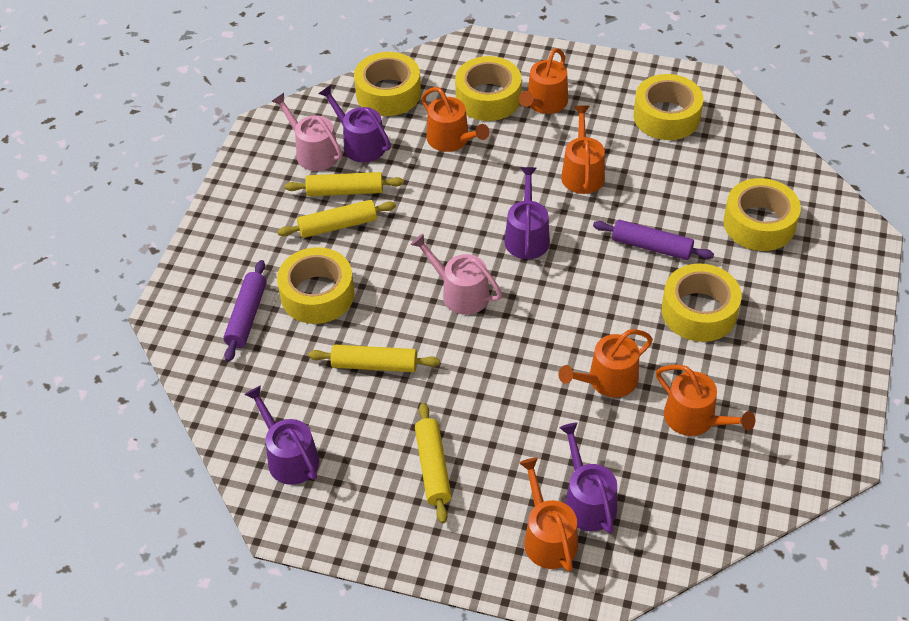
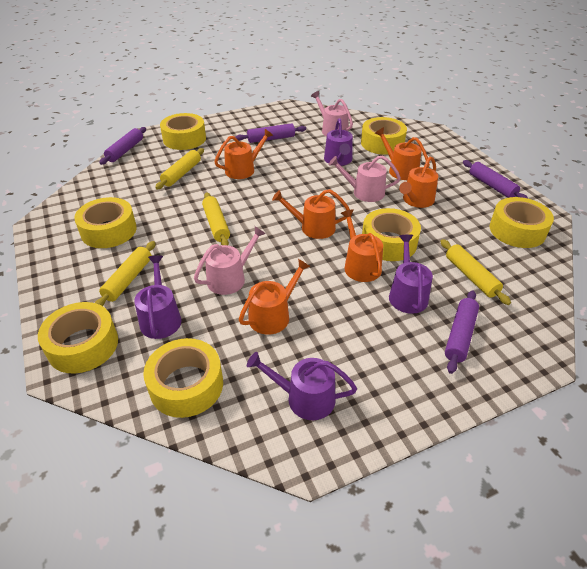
pink watering can: 2 -> 3
purple rolling pin: 2 -> 4
yellow tape: 6 -> 7

